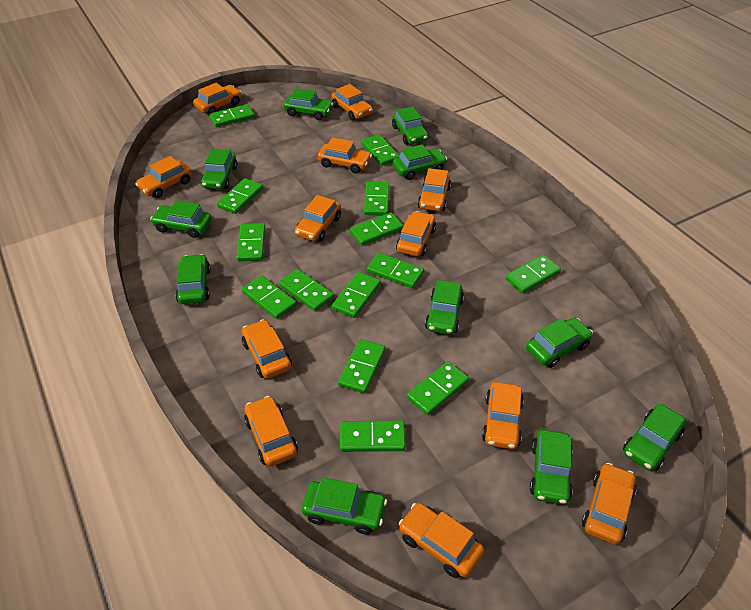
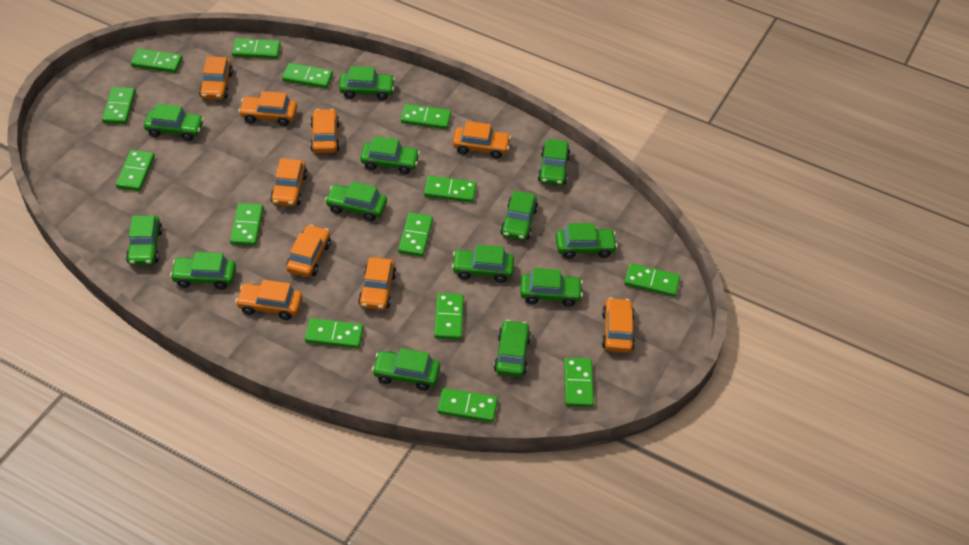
green car: 11 -> 13
orange car: 12 -> 9

